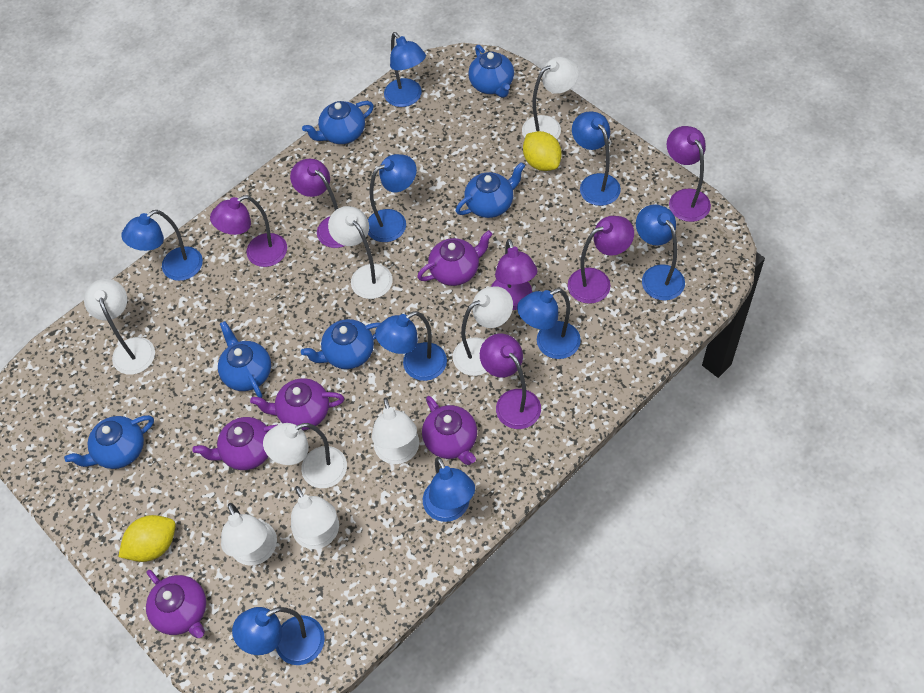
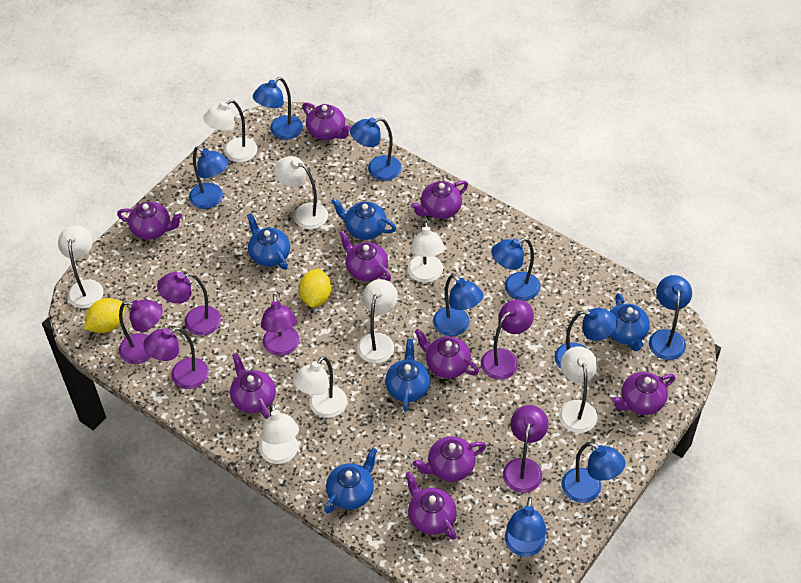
blue teapot: 6 -> 5
purple teapot: 5 -> 9

